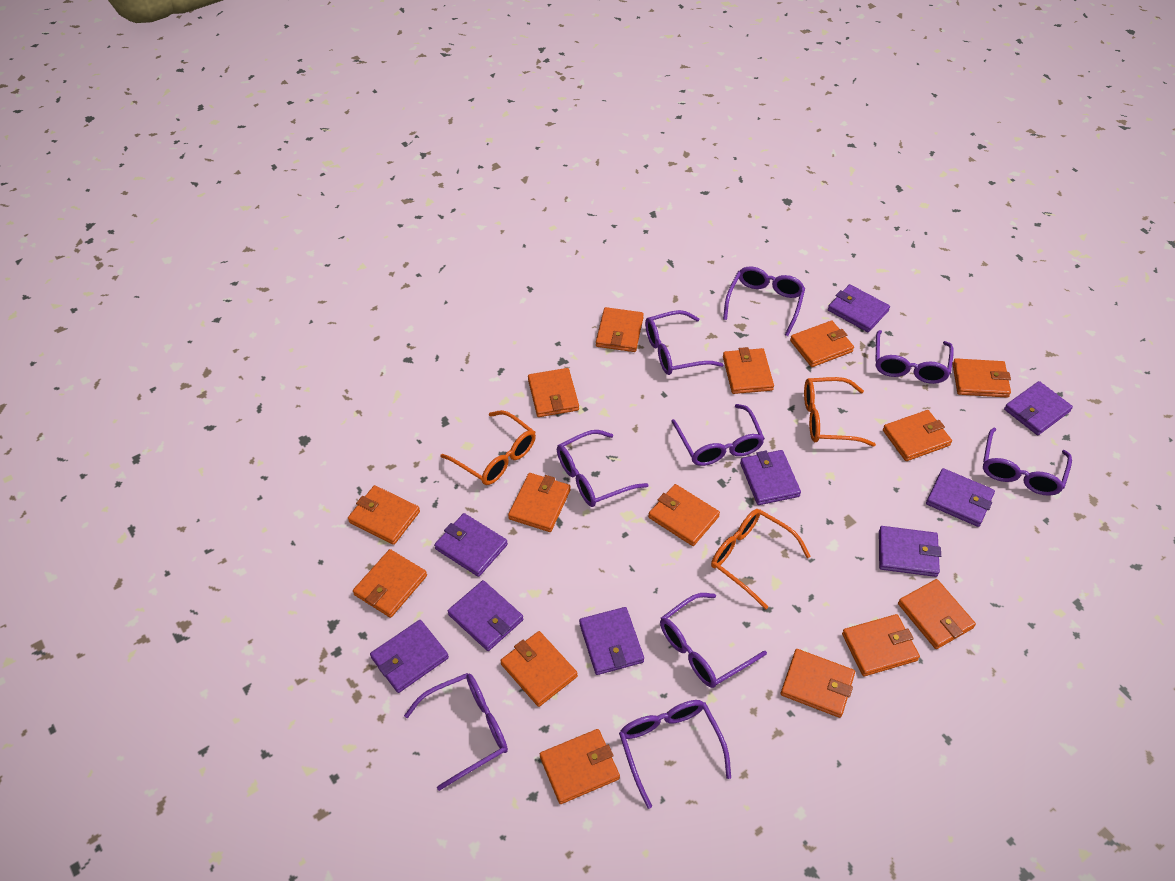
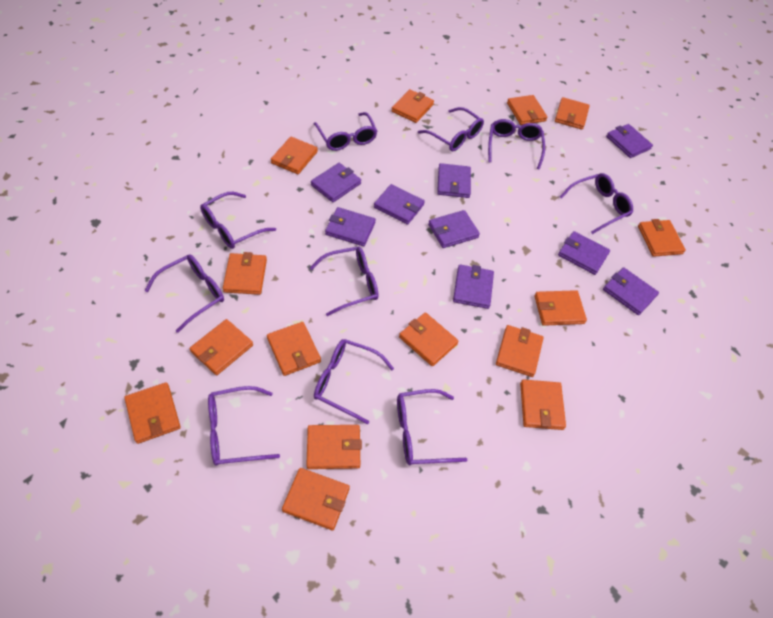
orange glasses: 3 -> 0
purple glasses: 9 -> 10

